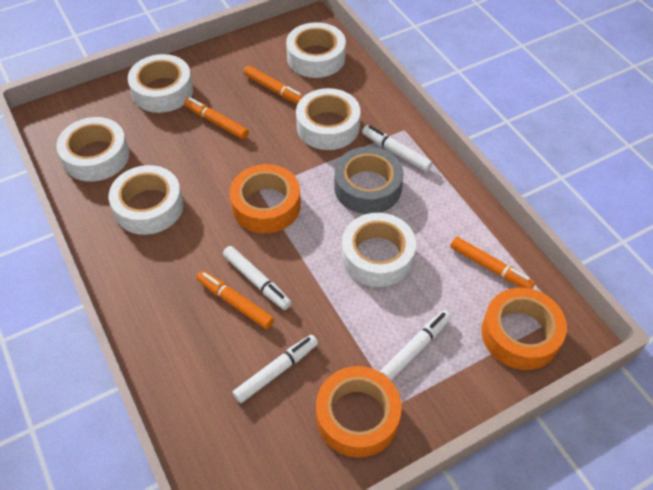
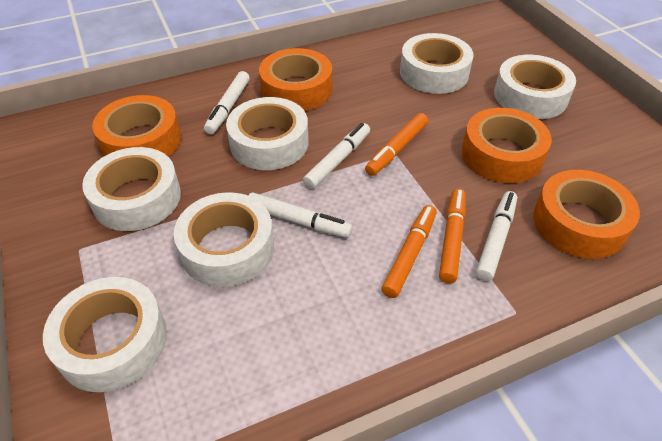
grey tape: 1 -> 0
orange marker: 4 -> 3
orange tape: 3 -> 4

